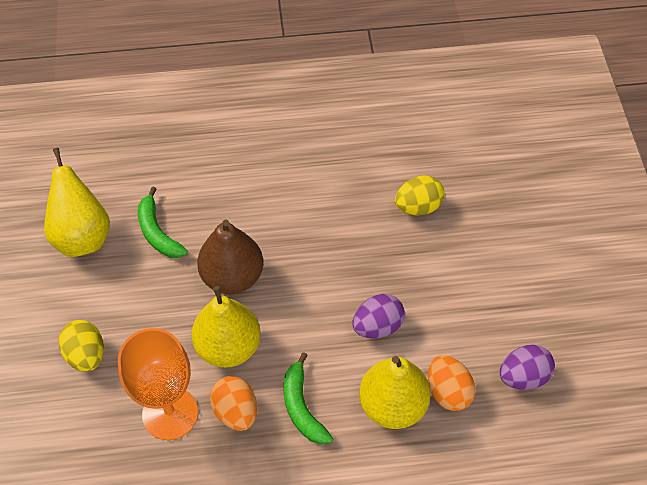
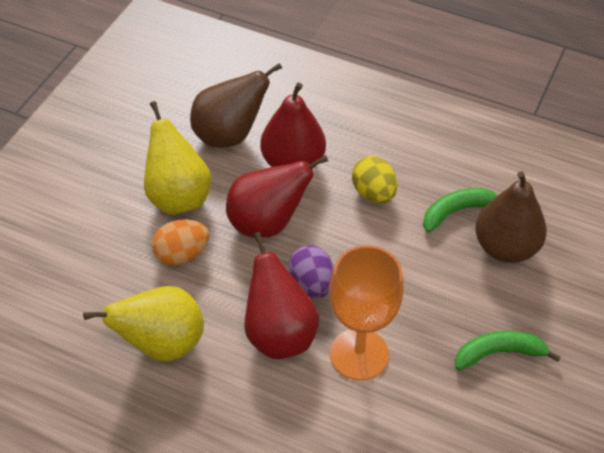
brown pear: 1 -> 2
orange egg: 2 -> 1
purple egg: 2 -> 1
red pear: 0 -> 3
yellow egg: 2 -> 1
yellow pear: 3 -> 2

